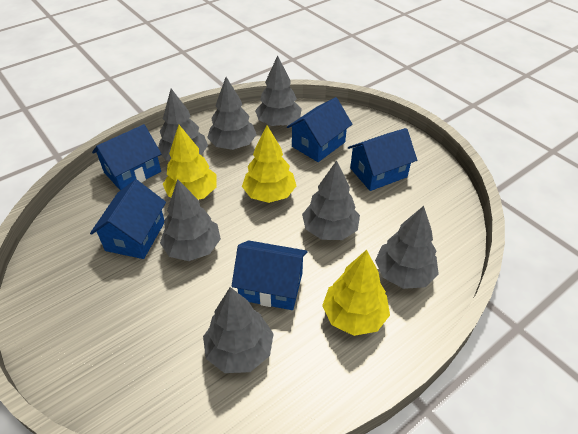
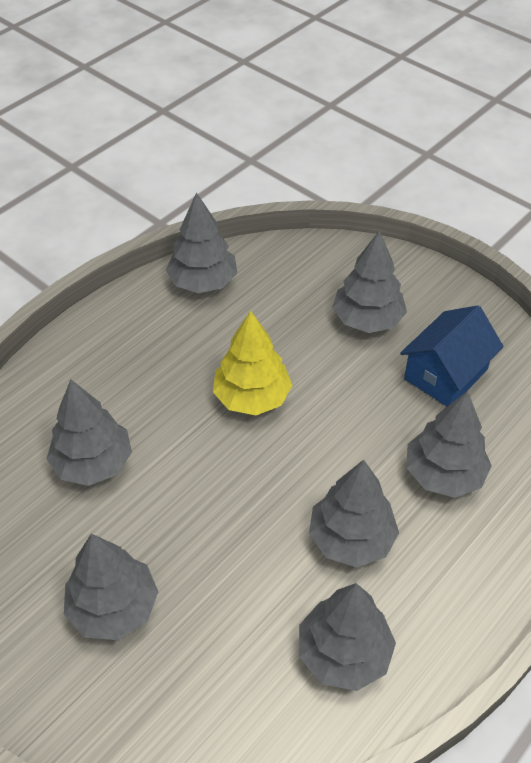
blue house: 5 -> 1
yellow tree: 3 -> 1

